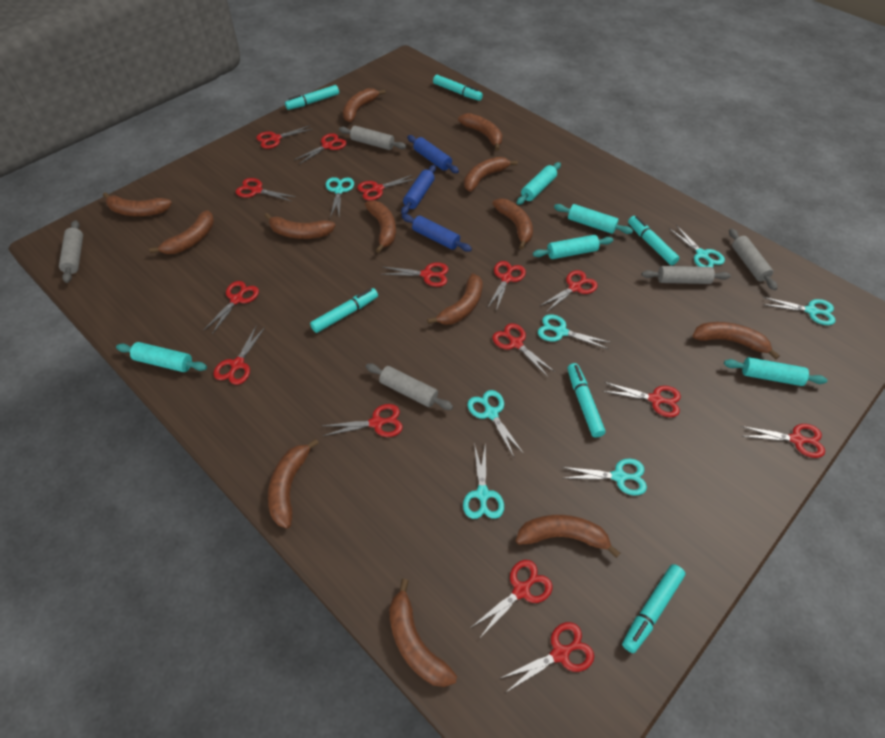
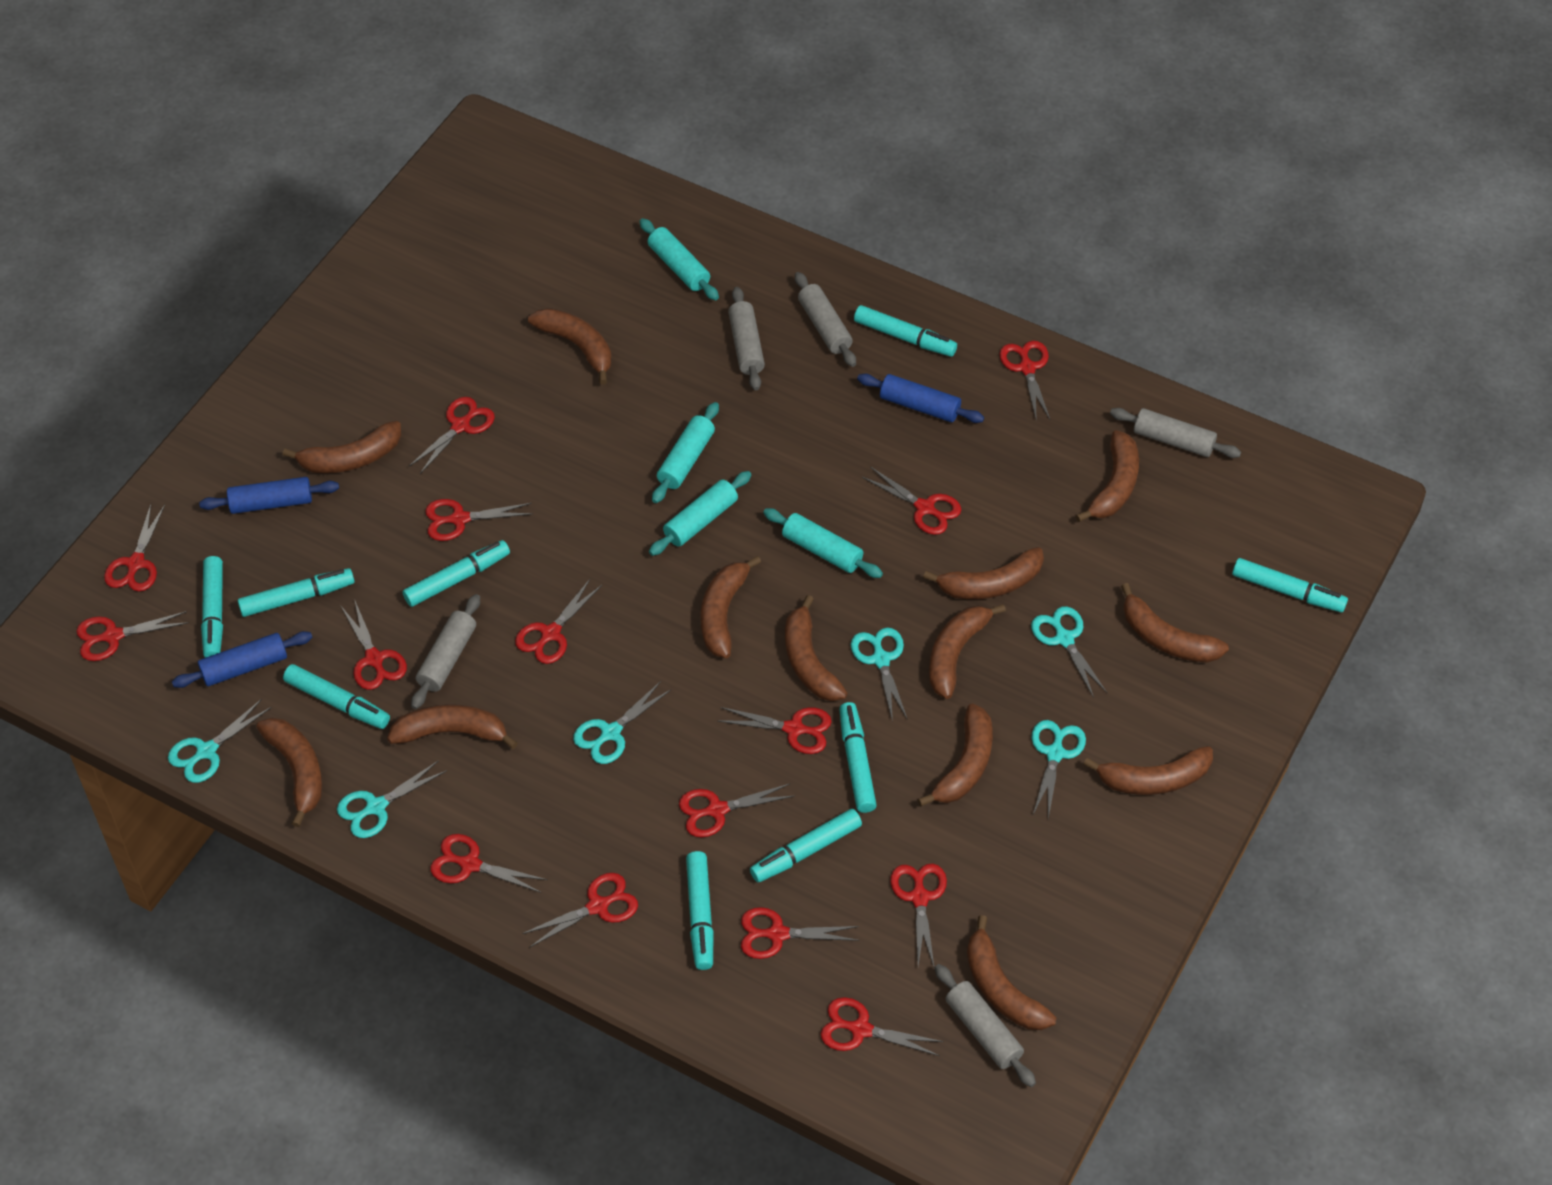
turquoise marker: 6 -> 9
turquoise rolling pin: 5 -> 4
turquoise scissors: 7 -> 6

